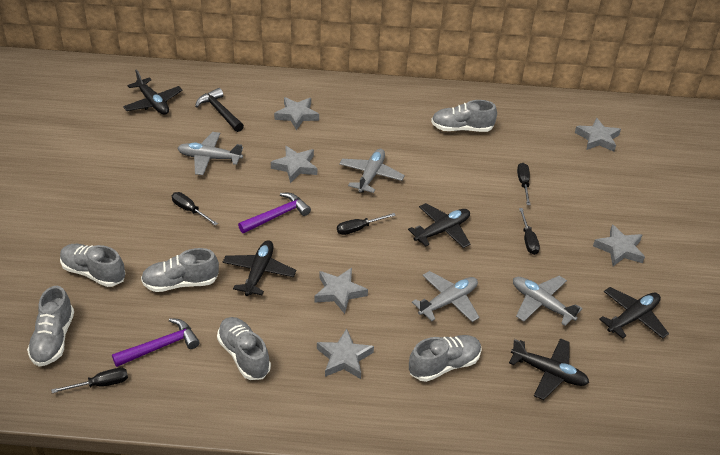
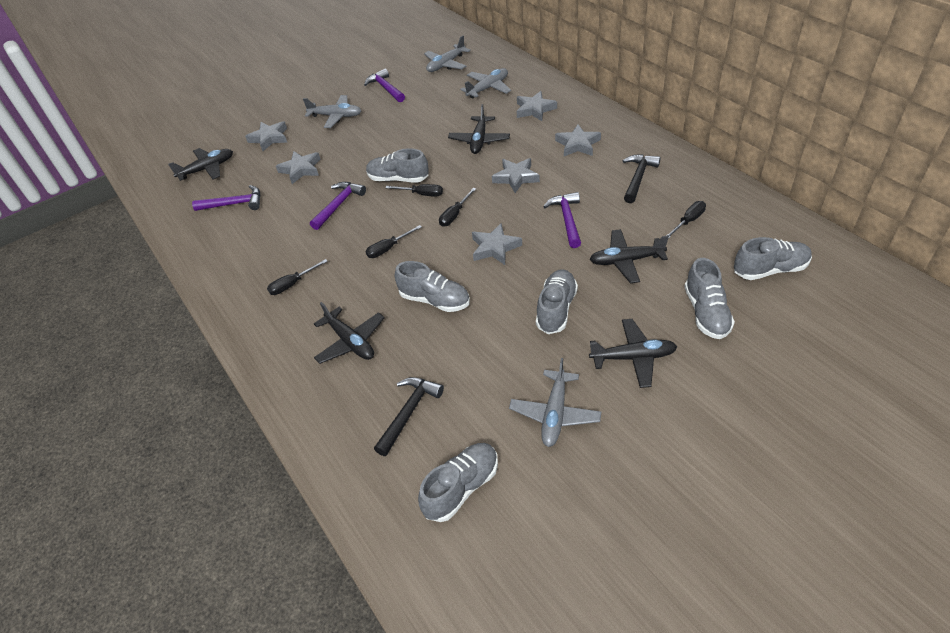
black hammer: 1 -> 2
purple hammer: 2 -> 4

